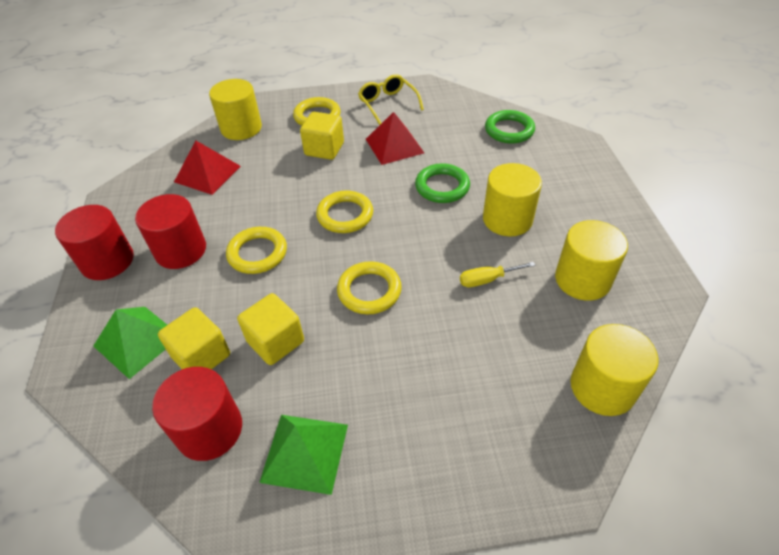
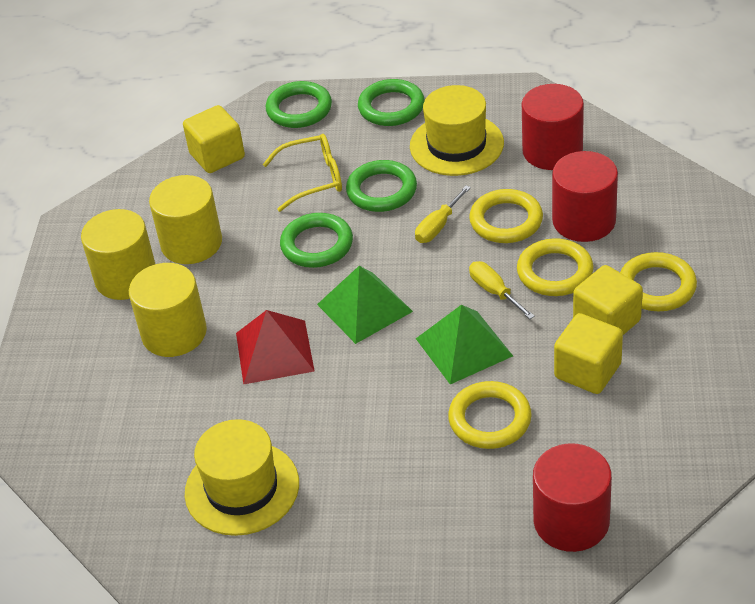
green ring: 2 -> 4
red pyramid: 2 -> 1
yellow cylinder: 4 -> 3
yellow hat: 0 -> 2
yellow screwdriver: 1 -> 2

